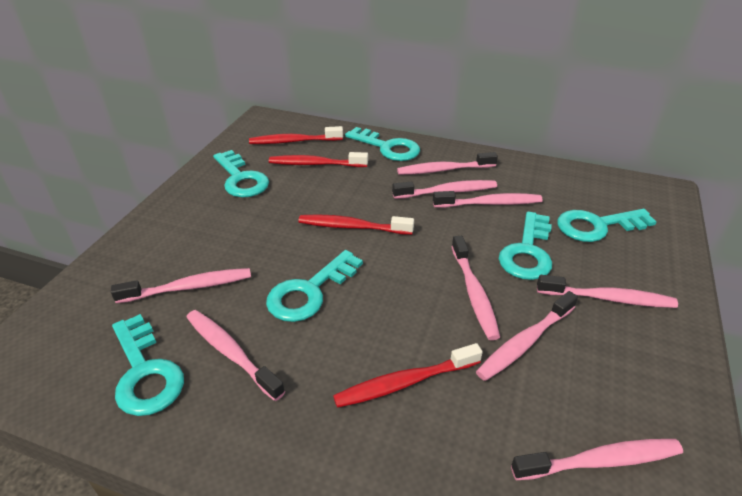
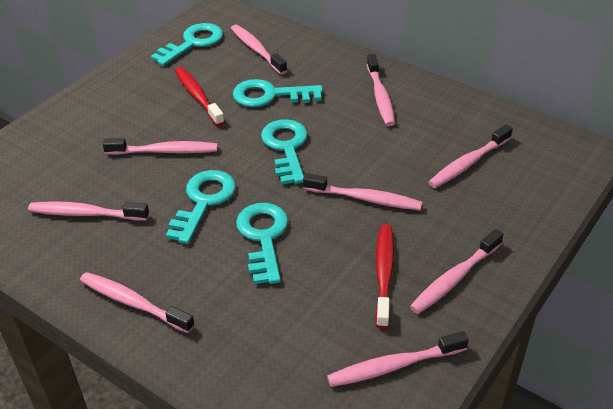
red toothbrush: 4 -> 2
turquoise key: 6 -> 5

